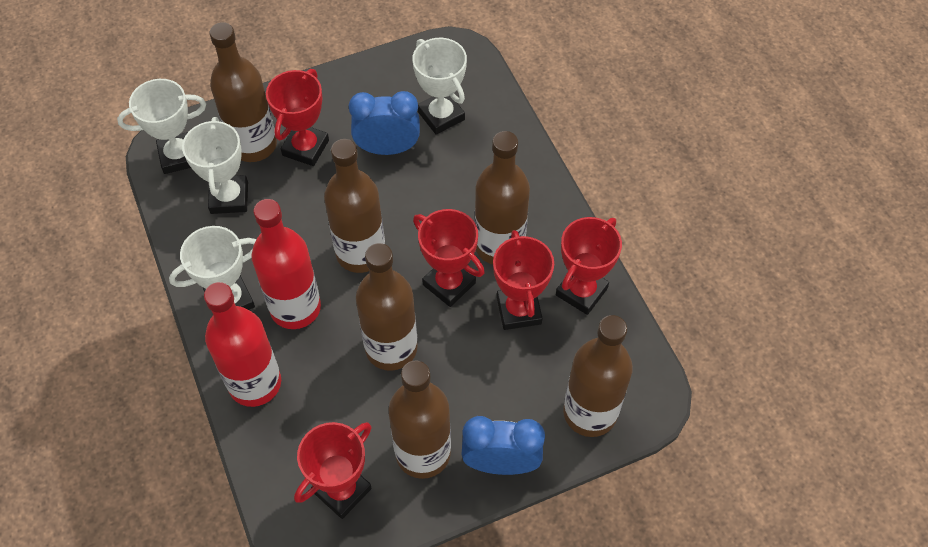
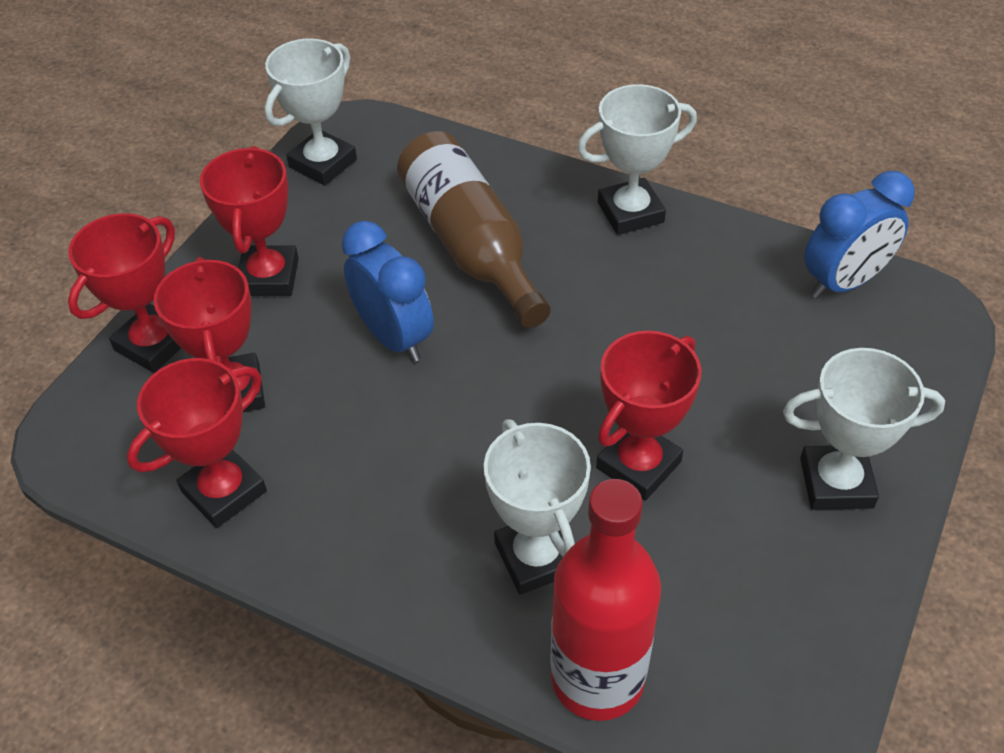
brown bottle: 6 -> 1
red bottle: 2 -> 1

